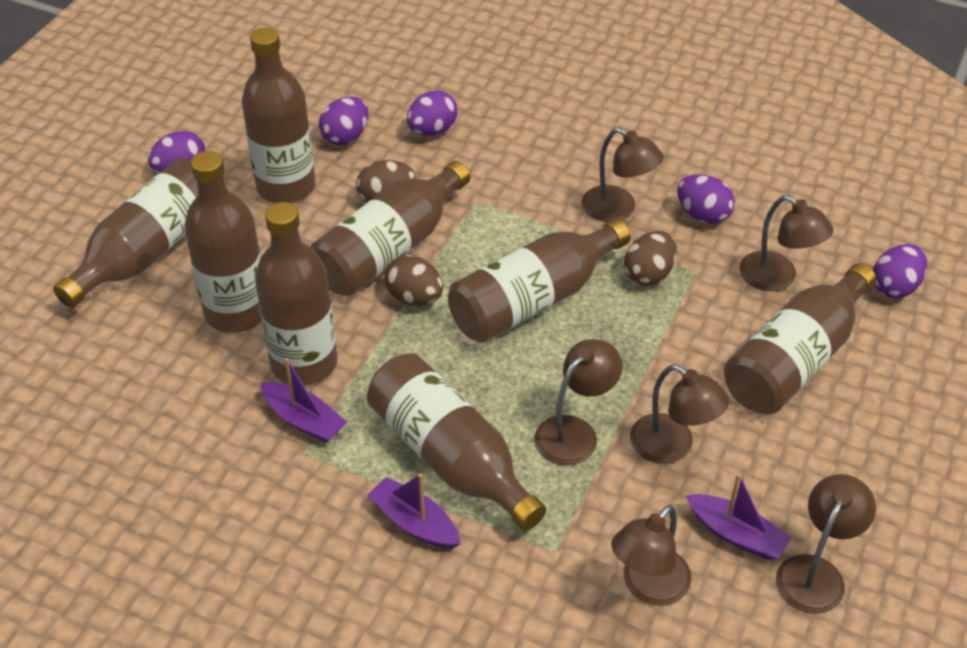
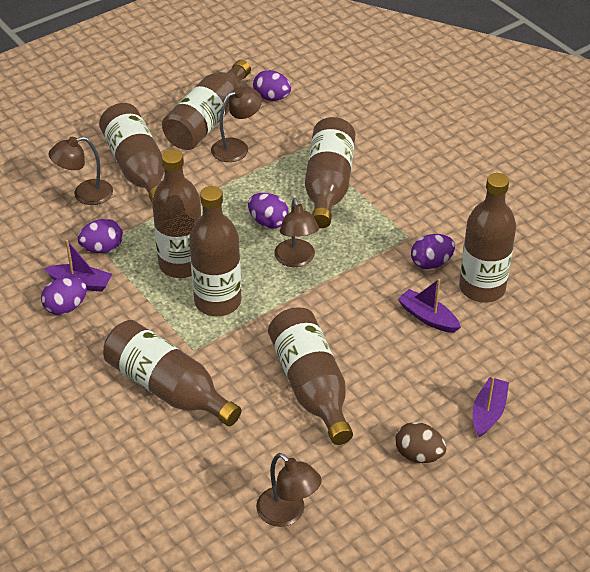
brown egg: 3 -> 1
brown lamp: 6 -> 4

